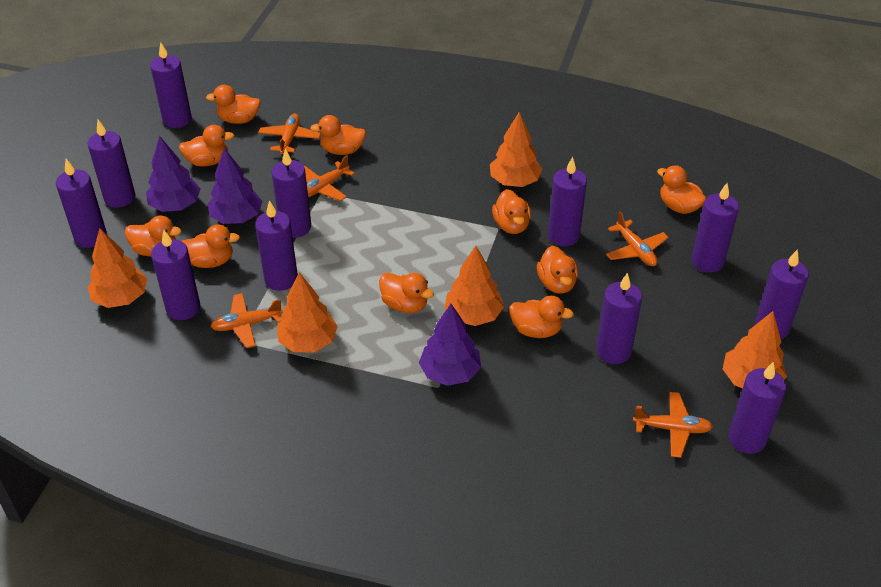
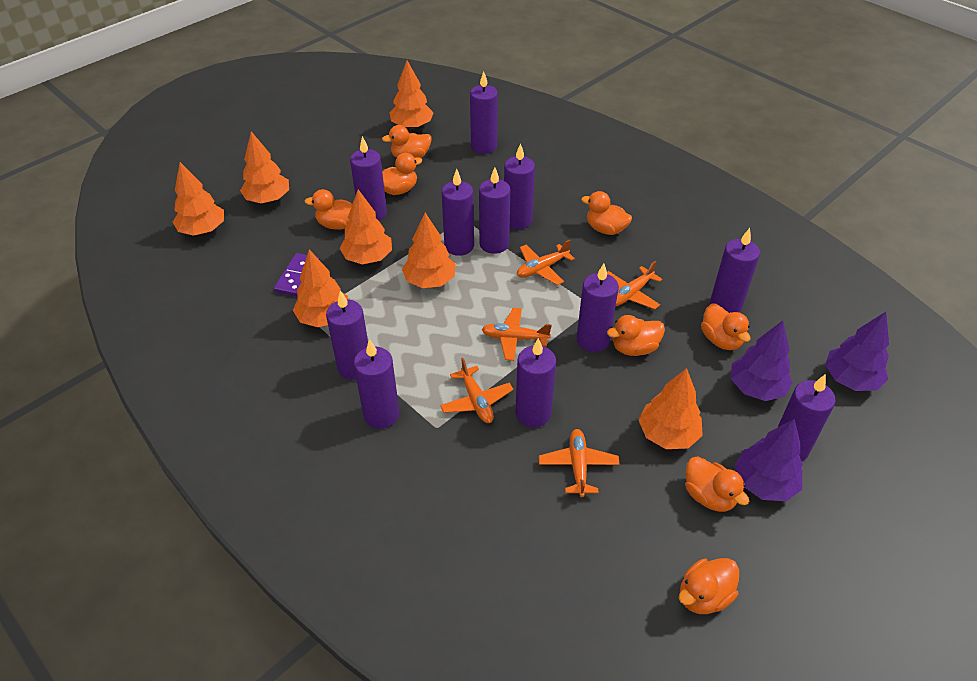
orange duck: 10 -> 8
orange tree: 5 -> 7
purple domino: 0 -> 1

